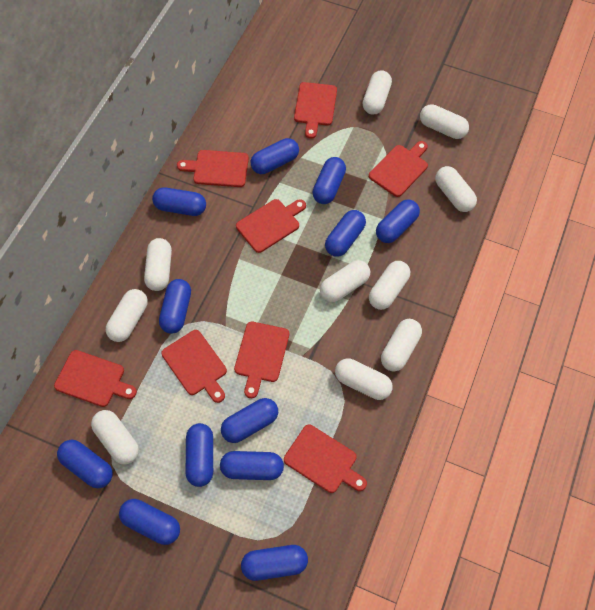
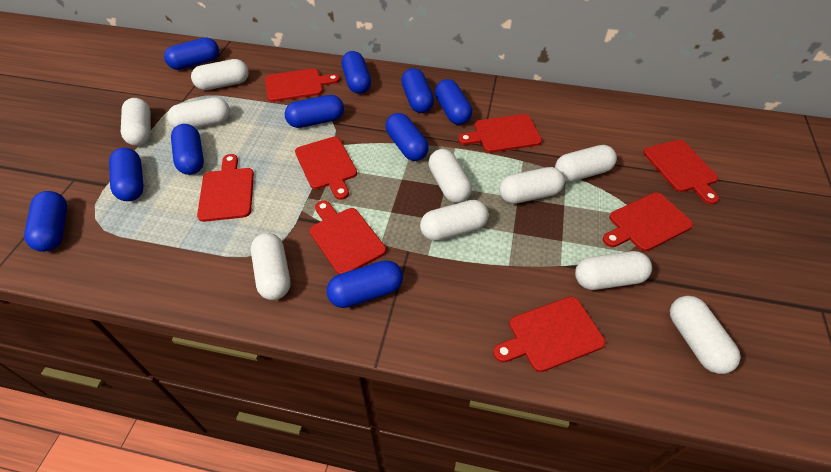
blue capsule: 12 -> 10

